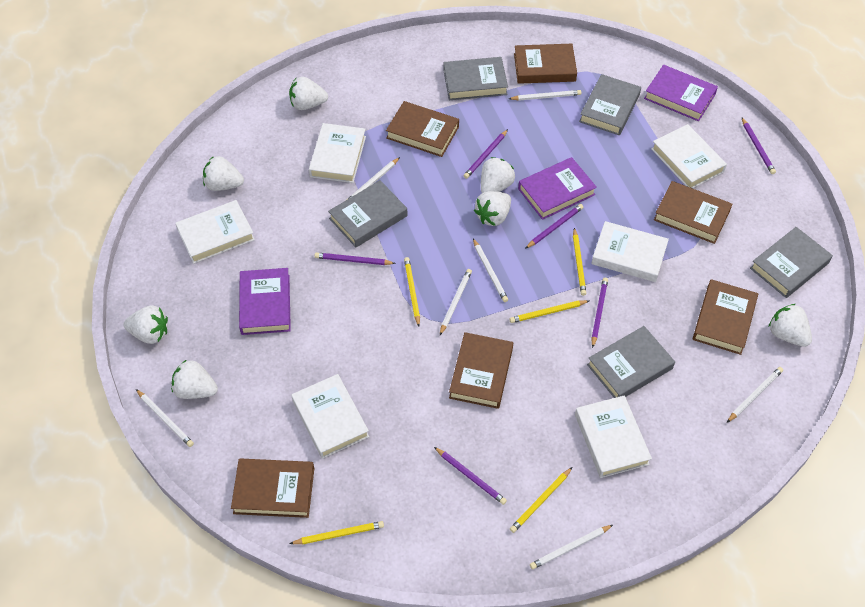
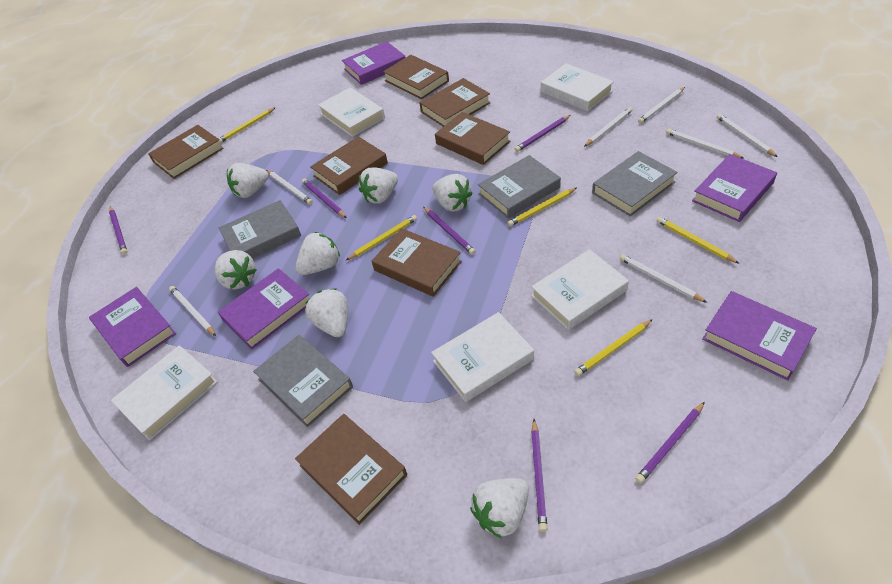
brown book: 6 -> 7
grey book: 5 -> 4
purple book: 3 -> 5
white book: 6 -> 5

